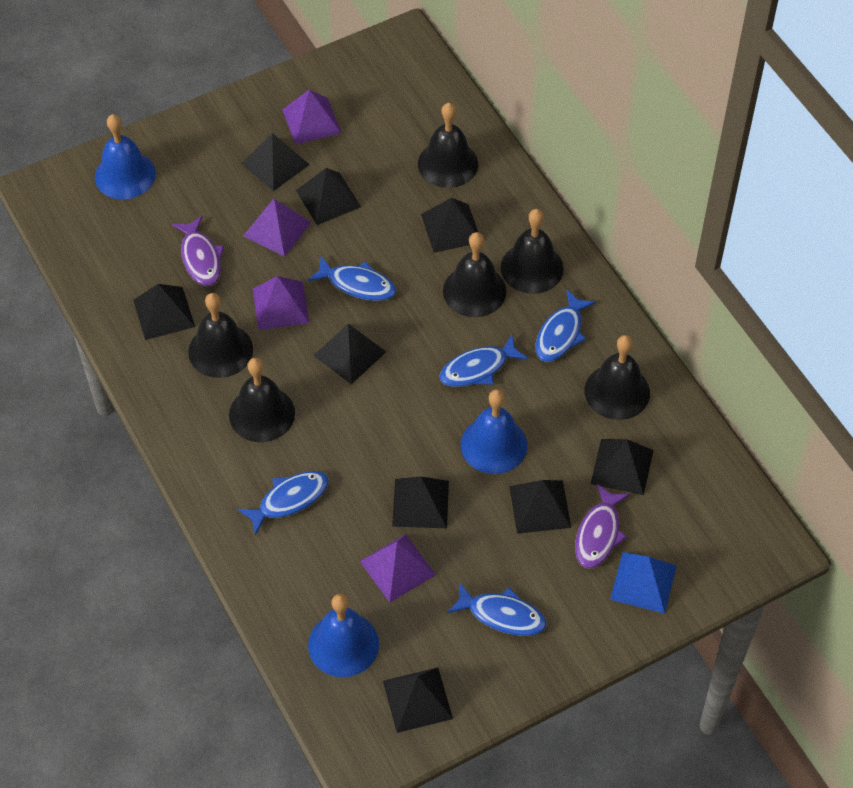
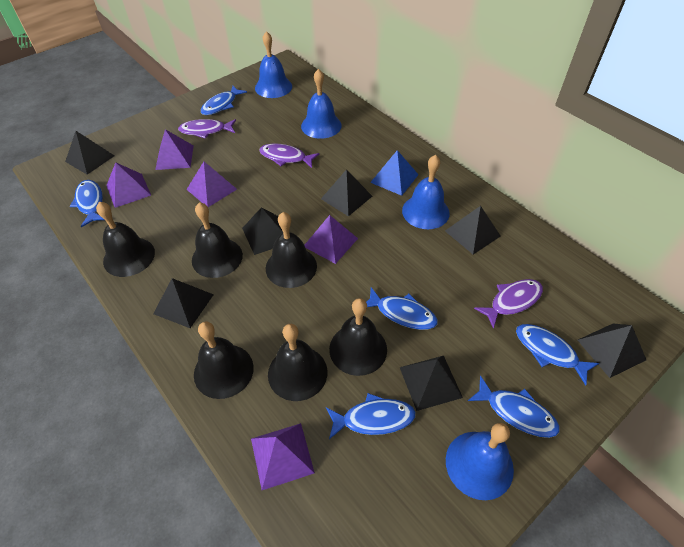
black pyramid: 9 -> 7
blue bell: 3 -> 4
blue fish: 5 -> 6
purple fish: 2 -> 3
purple pyramid: 4 -> 5

